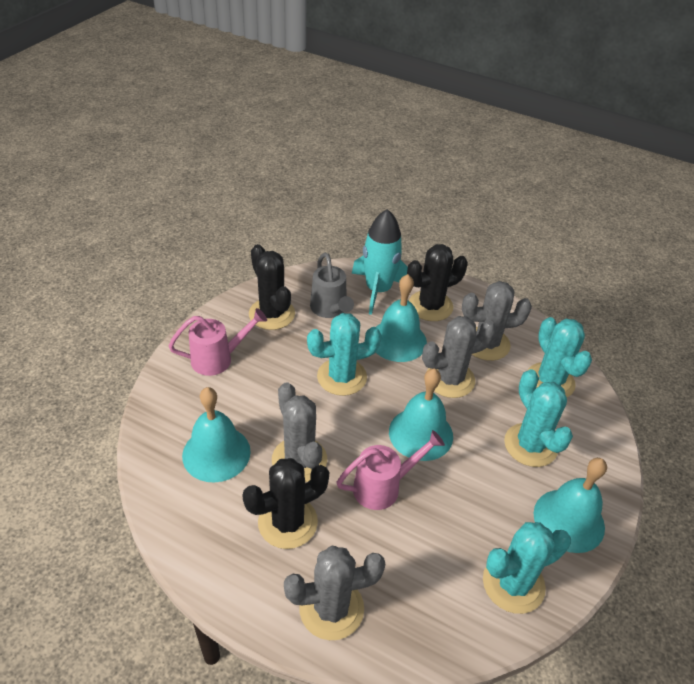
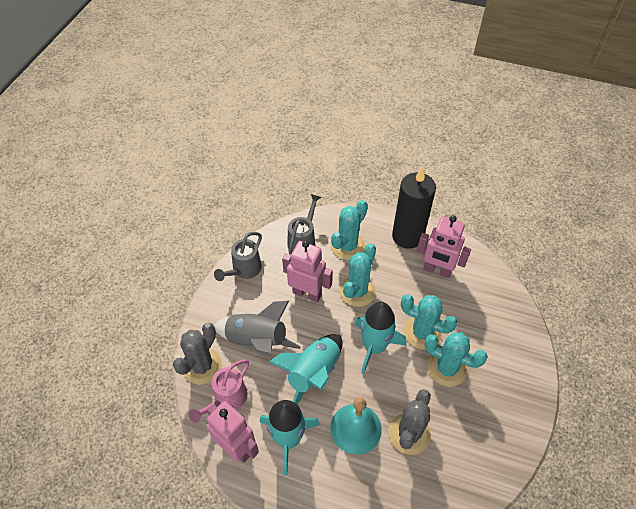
black cactus: 3 -> 0
black candle: 0 -> 1
grey cactus: 4 -> 2
grey rocket: 0 -> 1
grey watering can: 1 -> 2
pink robot: 0 -> 3
pink watering can: 2 -> 1
turquoise bell: 4 -> 1
turquoise rocket: 1 -> 3

